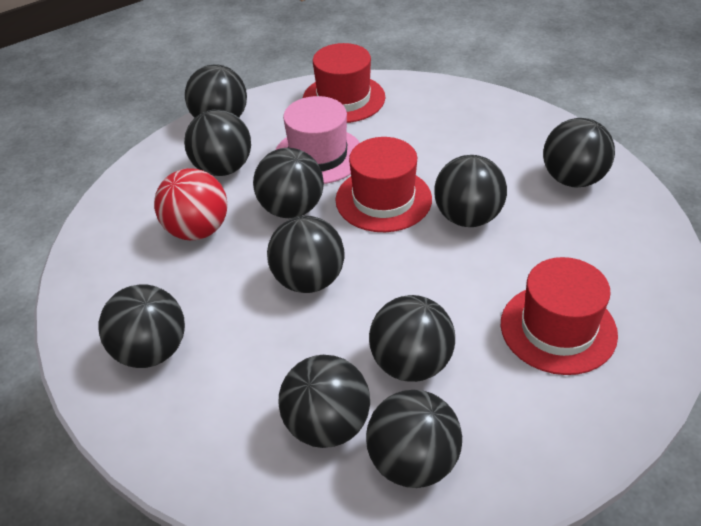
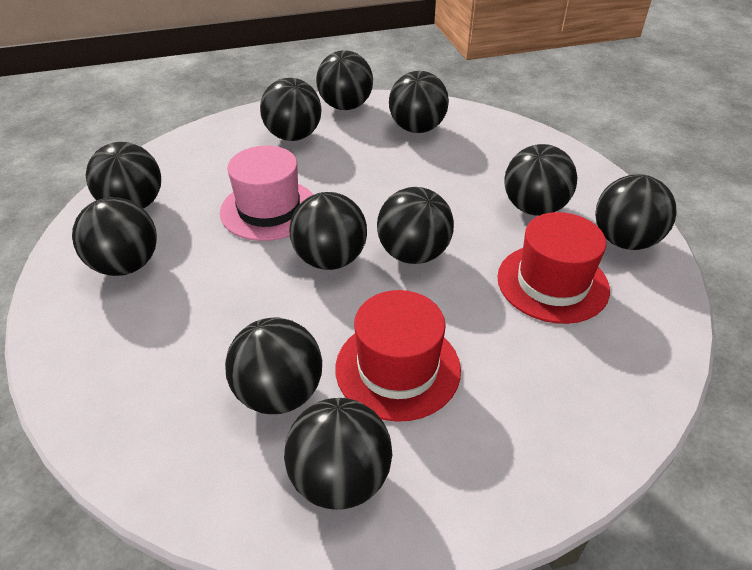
black ball: 10 -> 11
red ball: 1 -> 0
red hat: 3 -> 2

